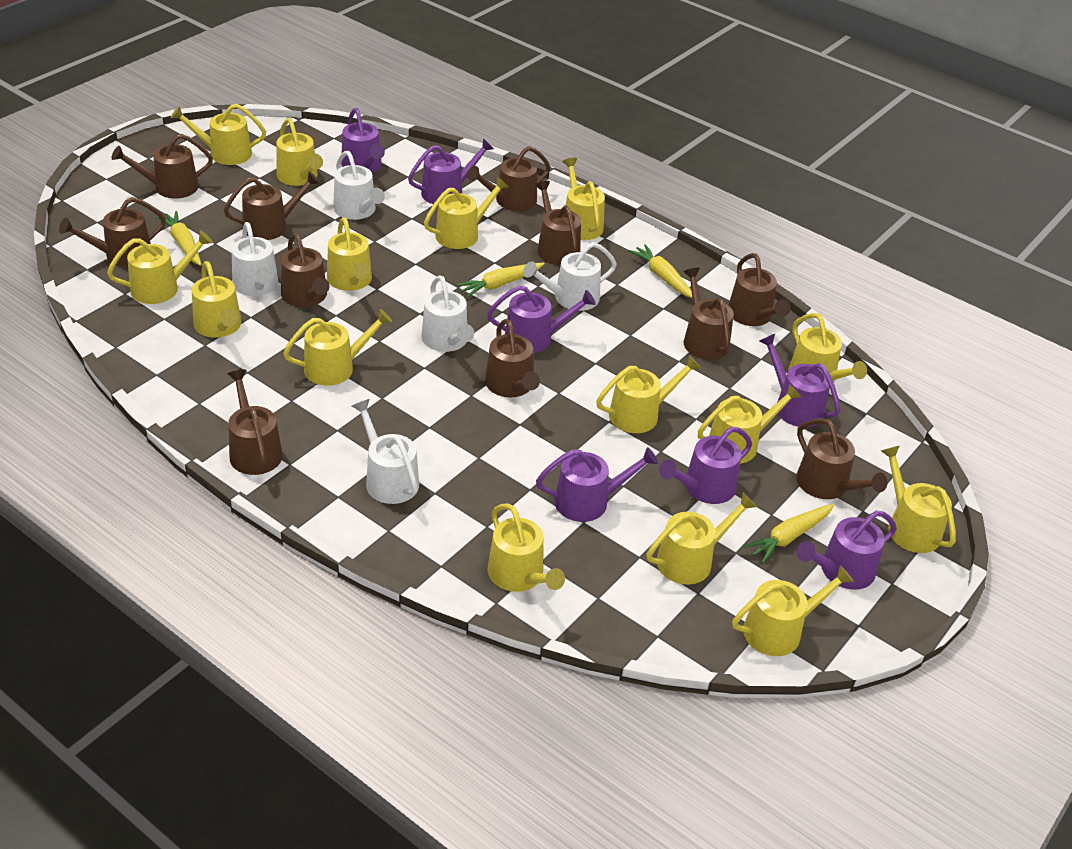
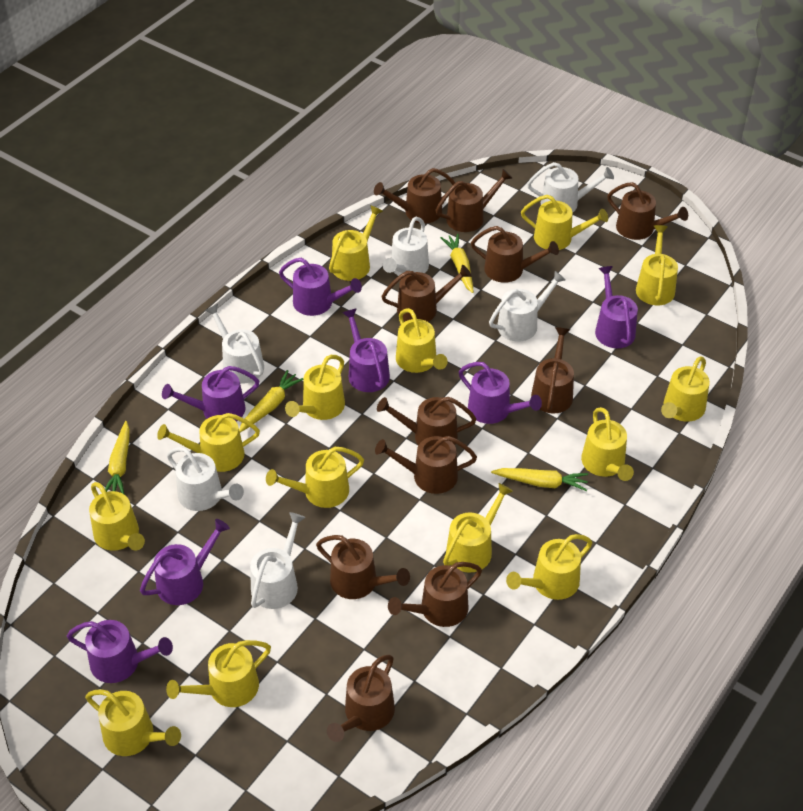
white watering can: 5 -> 6
yellow watering can: 15 -> 14

